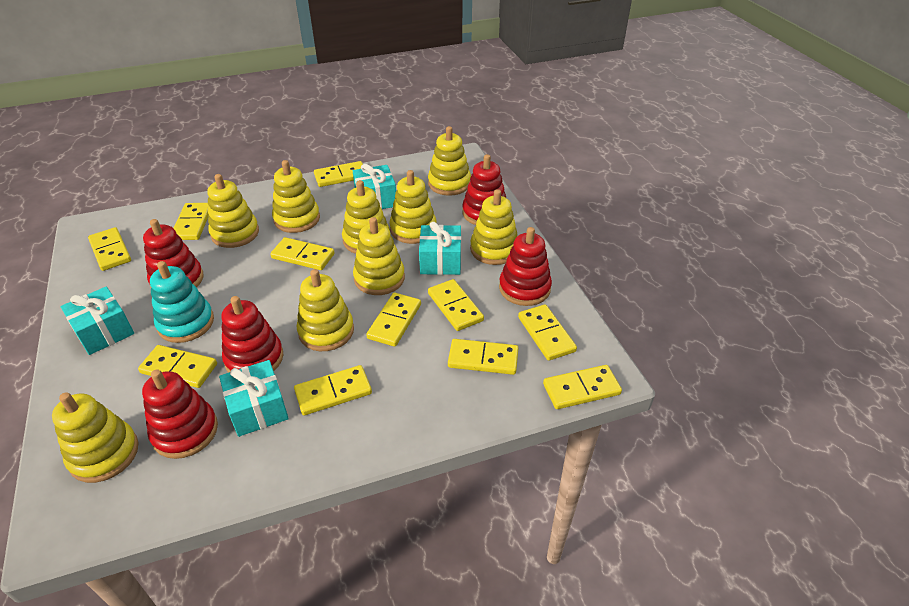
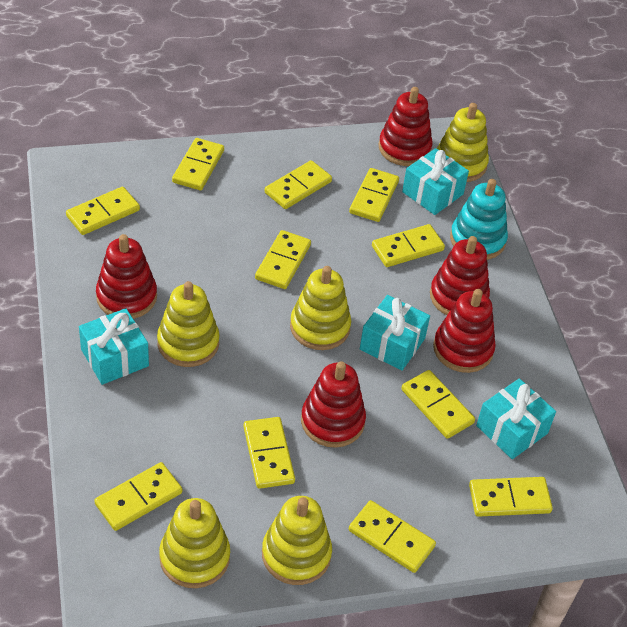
yellow stacking toy: 9 -> 5

